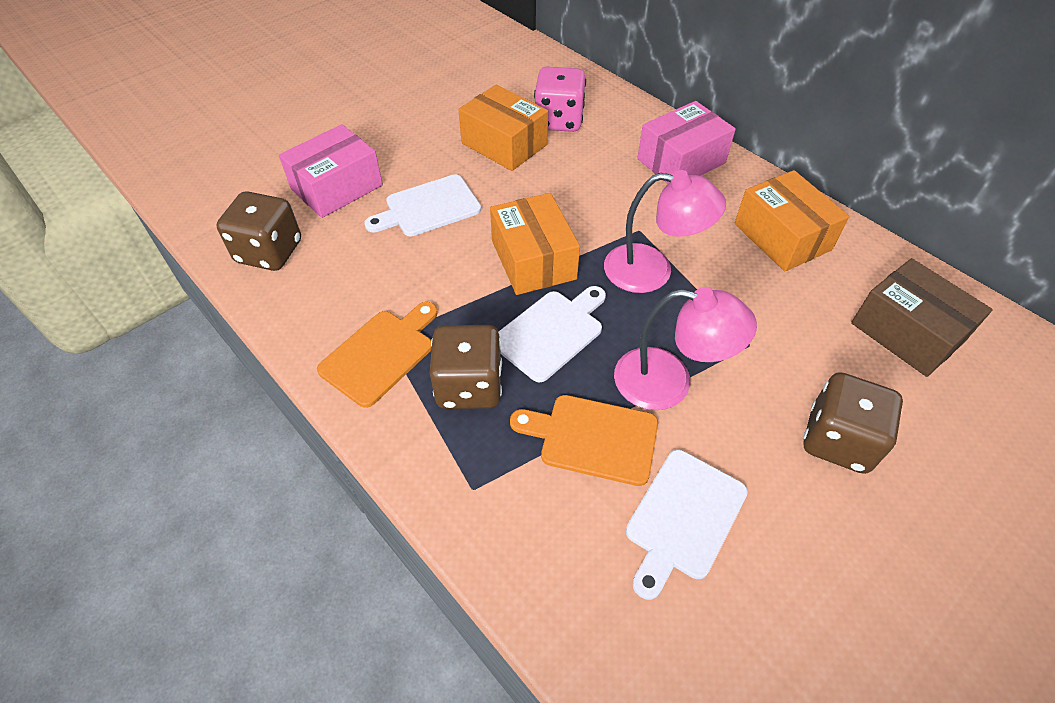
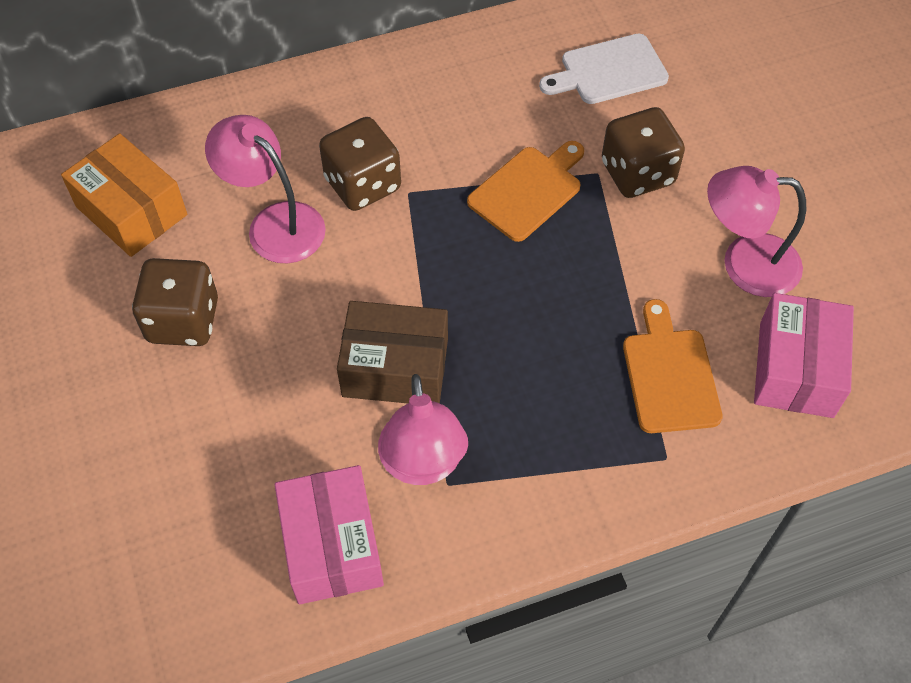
orange box: 3 -> 1
pink dice: 1 -> 0
pink lamp: 2 -> 3
white cutting board: 3 -> 1

